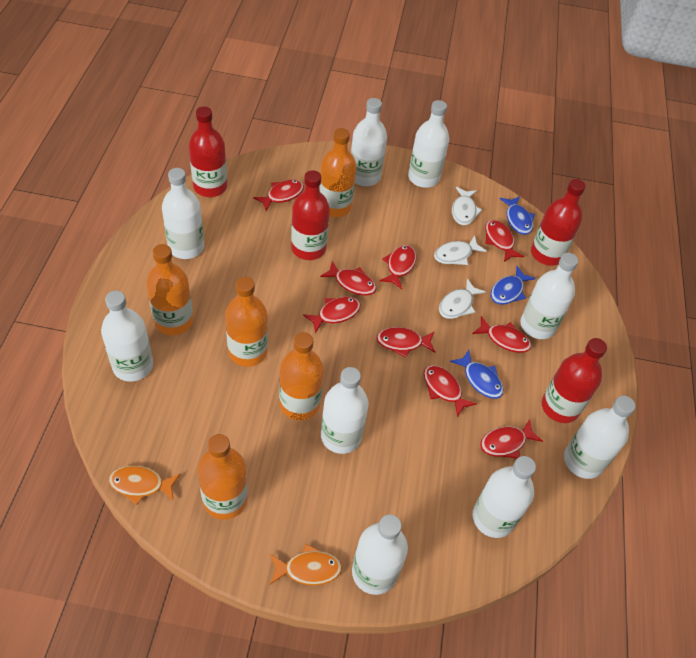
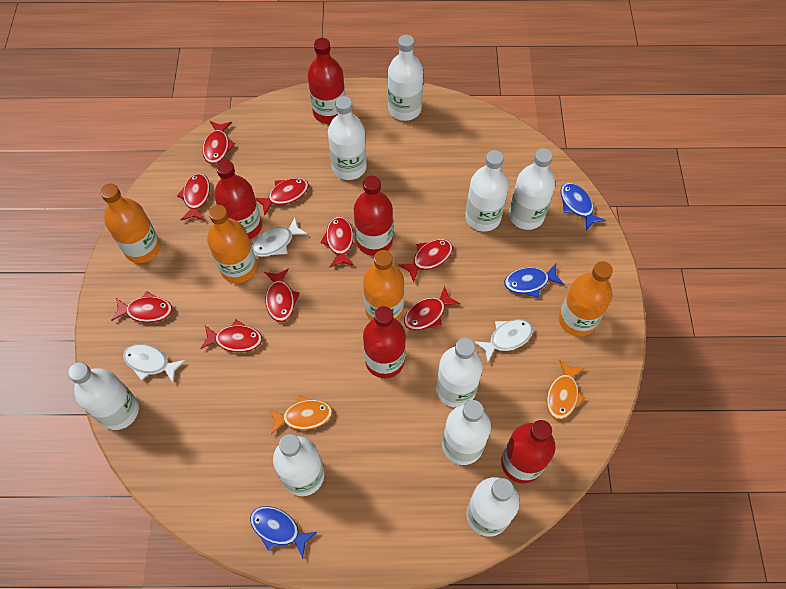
orange bottle: 5 -> 4
red bottle: 4 -> 5

